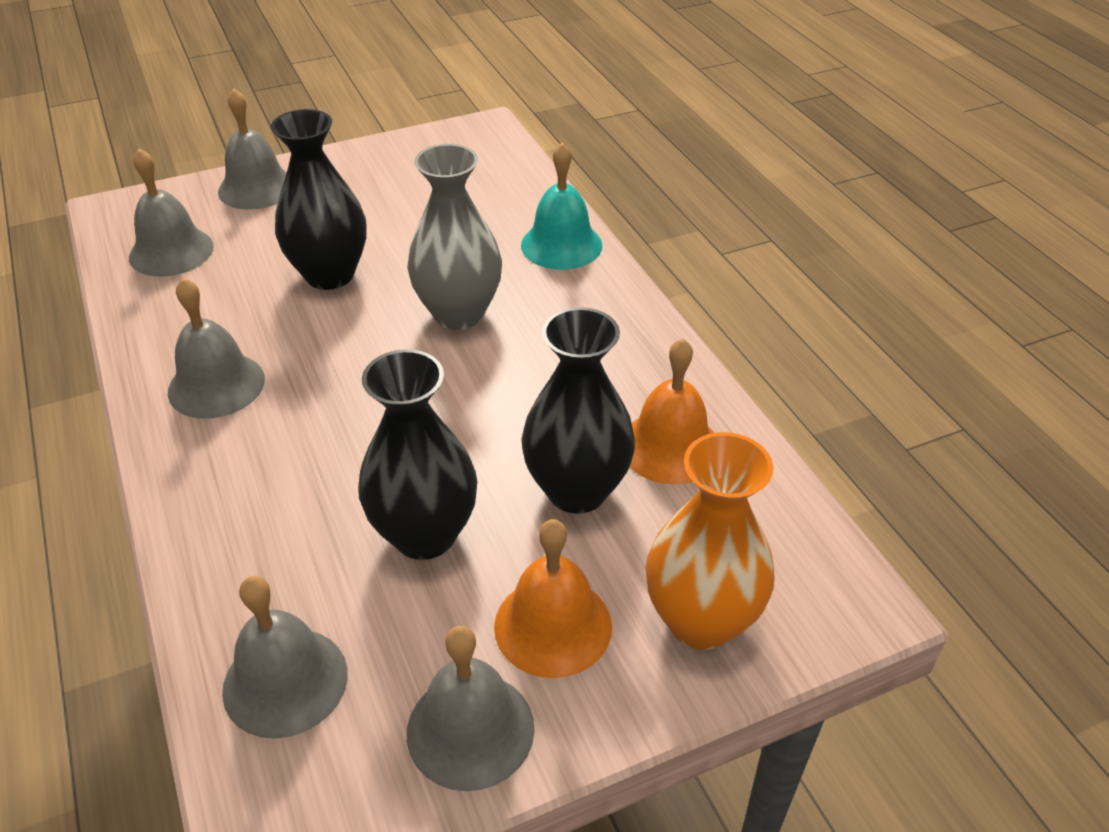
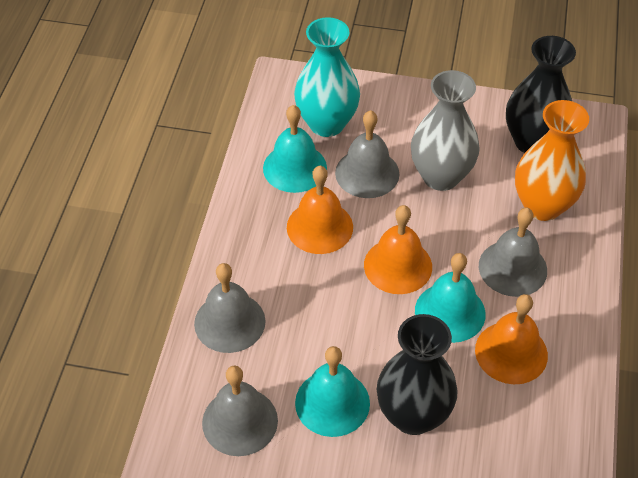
black vase: 3 -> 2
grey bell: 5 -> 4
orange bell: 2 -> 3
turquoise bell: 1 -> 3
turquoise vase: 0 -> 1

